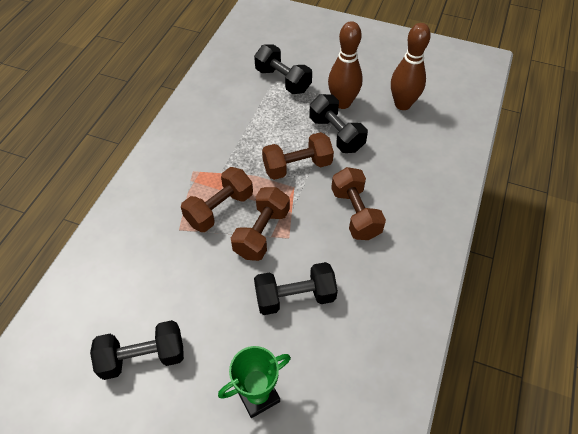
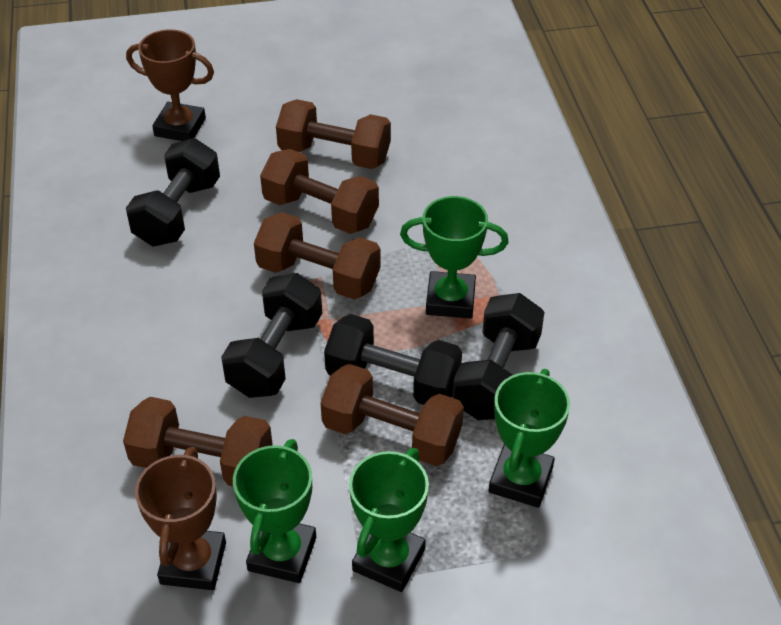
brown bowling pin: 2 -> 0
brown dumbbell: 4 -> 5
brown trophy: 0 -> 2
green trophy: 1 -> 4

